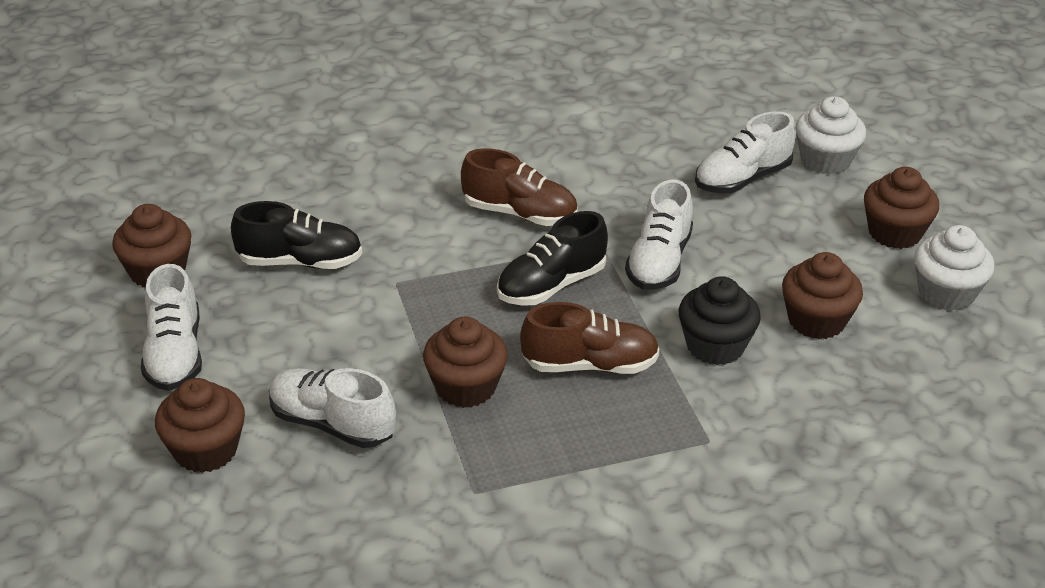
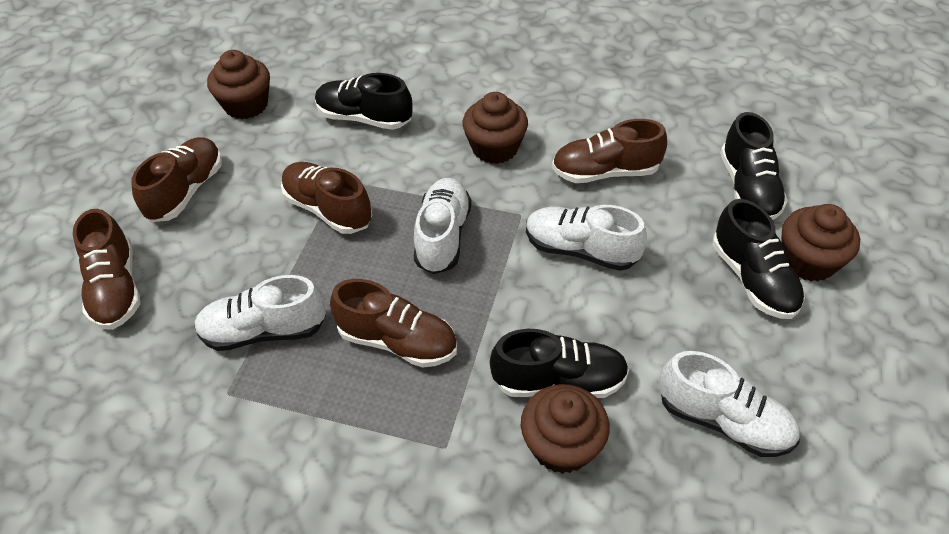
black cupcake: 1 -> 0
black shoe: 2 -> 4
brown cupcake: 5 -> 4
brown shoe: 2 -> 5
white cupcake: 2 -> 0

